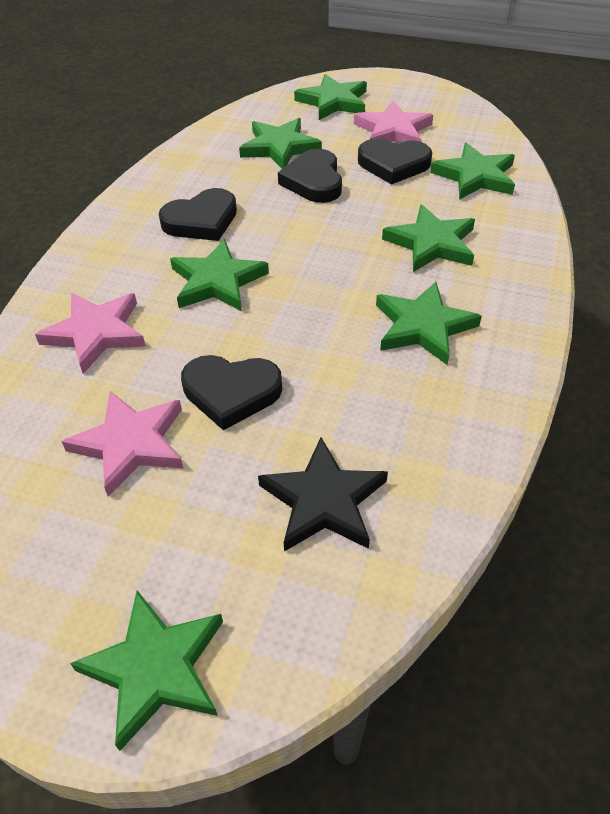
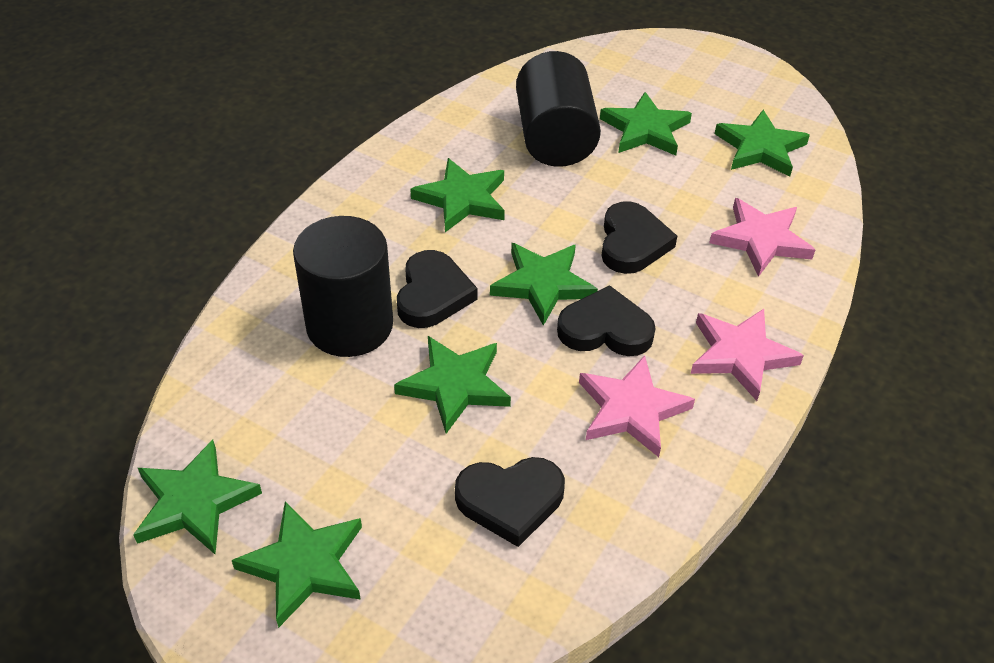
black cylinder: 0 -> 2
black star: 1 -> 0

